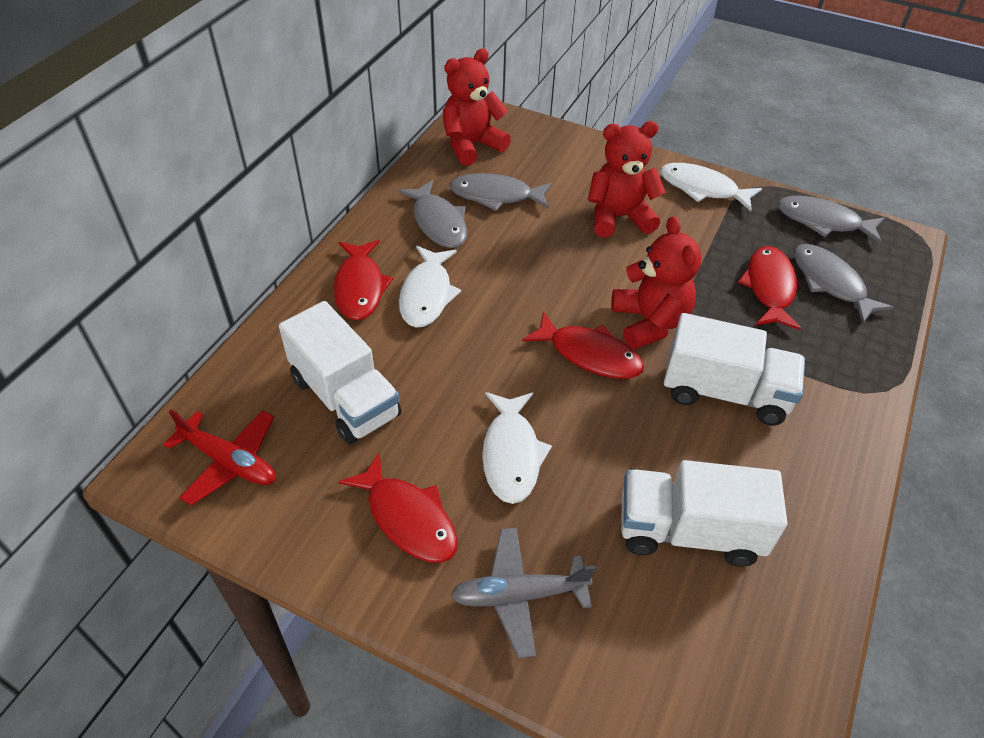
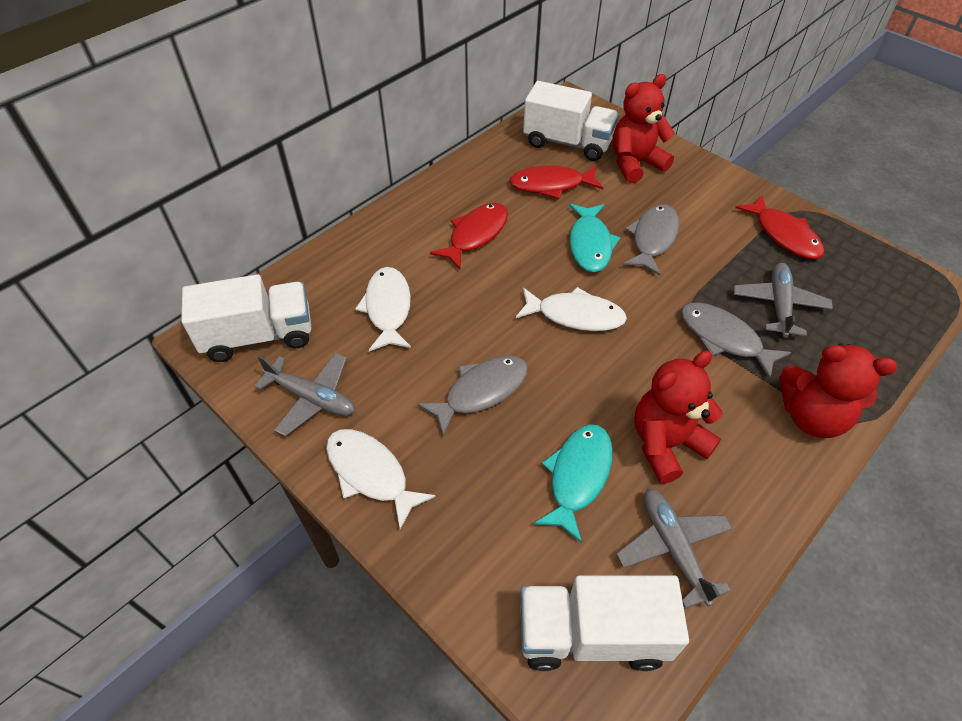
grey fish: 4 -> 3
grey plane: 1 -> 3
red fish: 4 -> 3
red plane: 1 -> 0
turquoise fish: 0 -> 2

